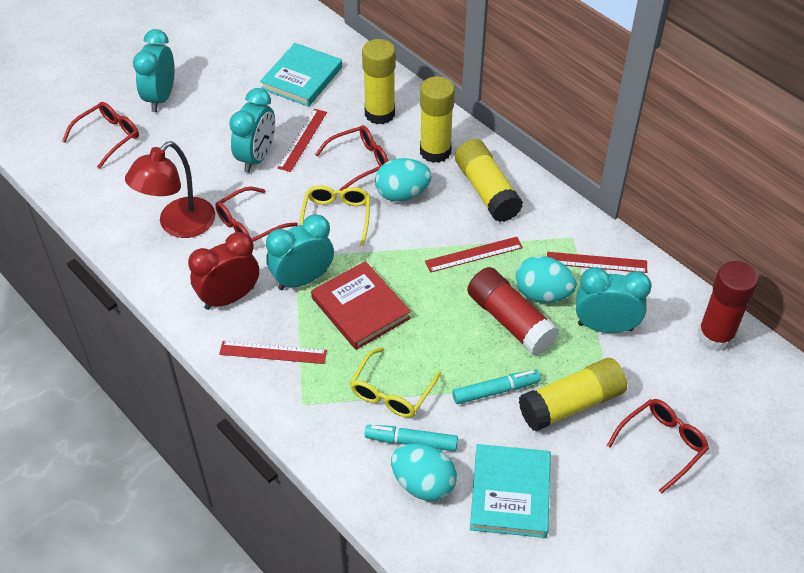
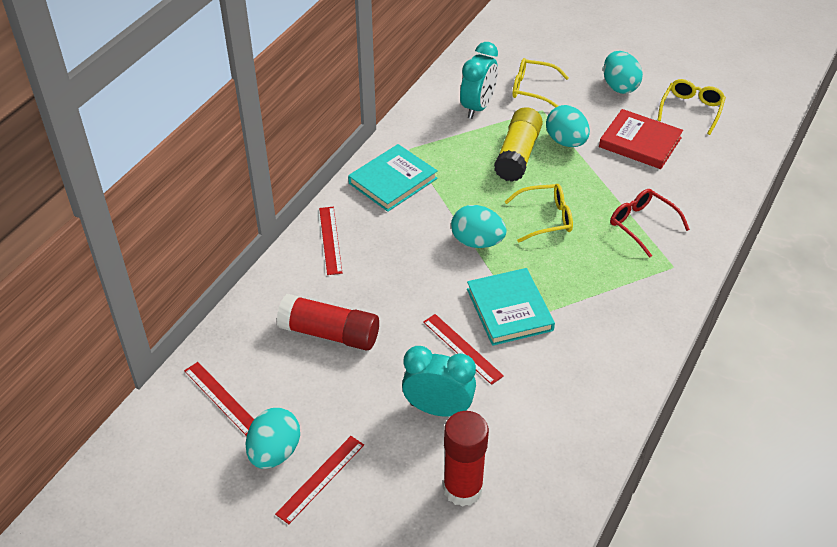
red clock: 1 -> 0
red glasses: 4 -> 1
red lamp: 1 -> 0
turquoise clock: 4 -> 2
turquoise egg: 3 -> 4
turquoise marker: 2 -> 0
yellow glasses: 2 -> 3
yellow glue stick: 4 -> 1

